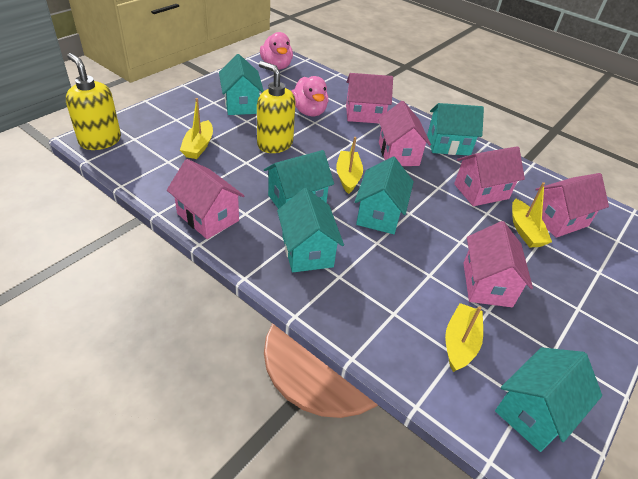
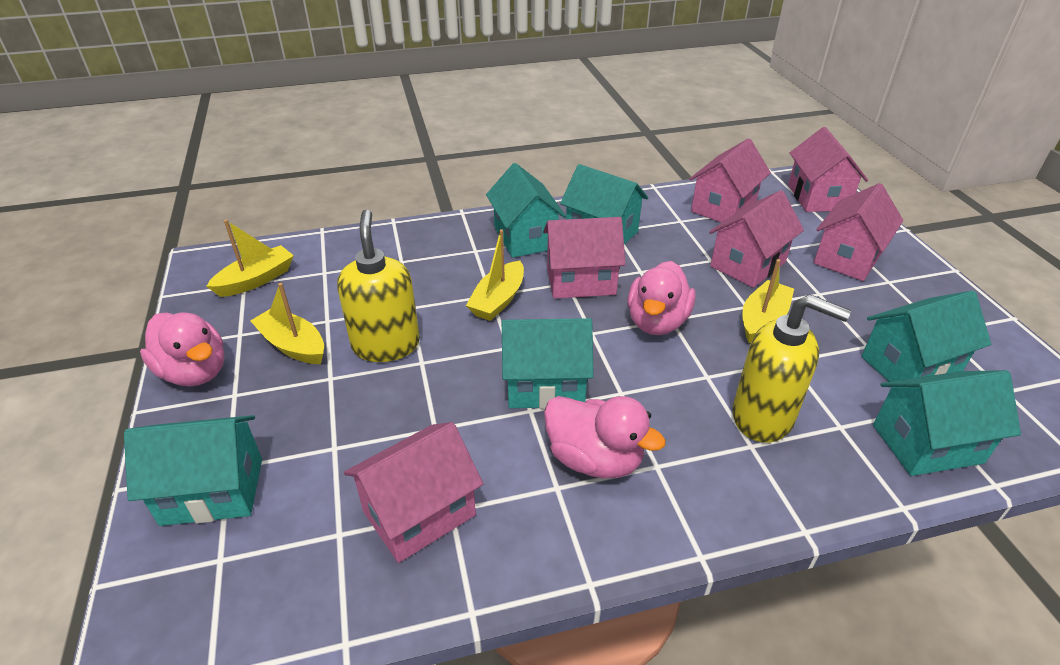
pink duck: 2 -> 3

